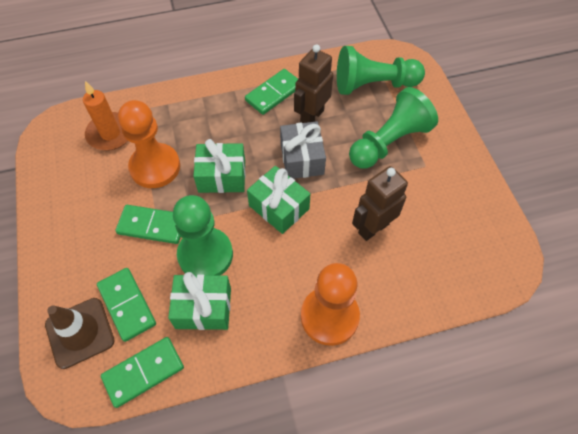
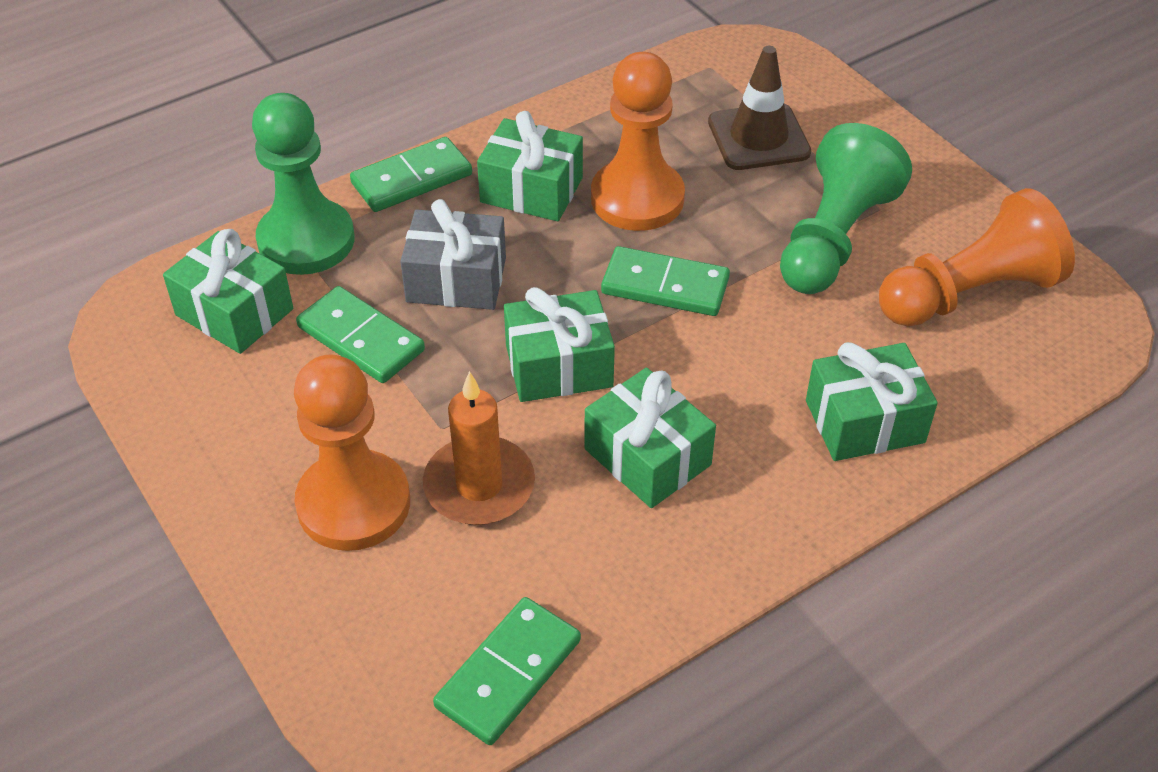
brown robot: 2 -> 0
green gift: 3 -> 5
green pawn: 3 -> 2
orange pawn: 2 -> 3

